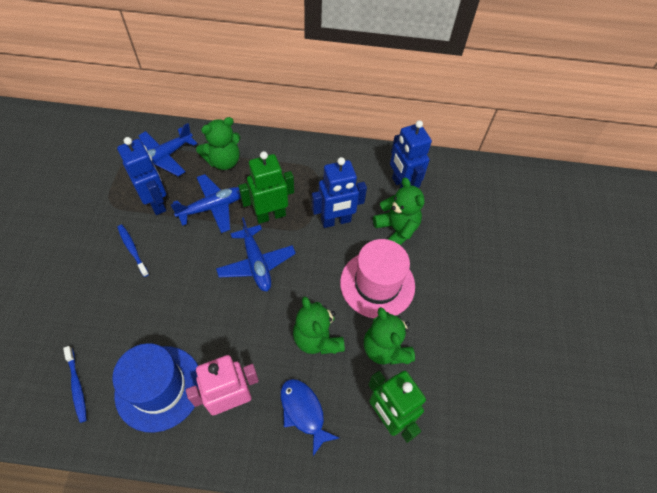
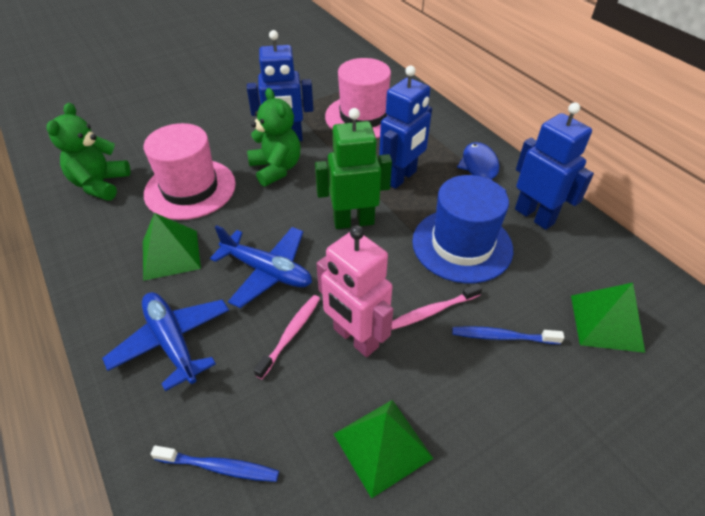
blue plane: 3 -> 2
green pyramid: 0 -> 3
green robot: 2 -> 1
green teddy bear: 4 -> 2
pink hat: 1 -> 2
pink toothbrush: 0 -> 2

